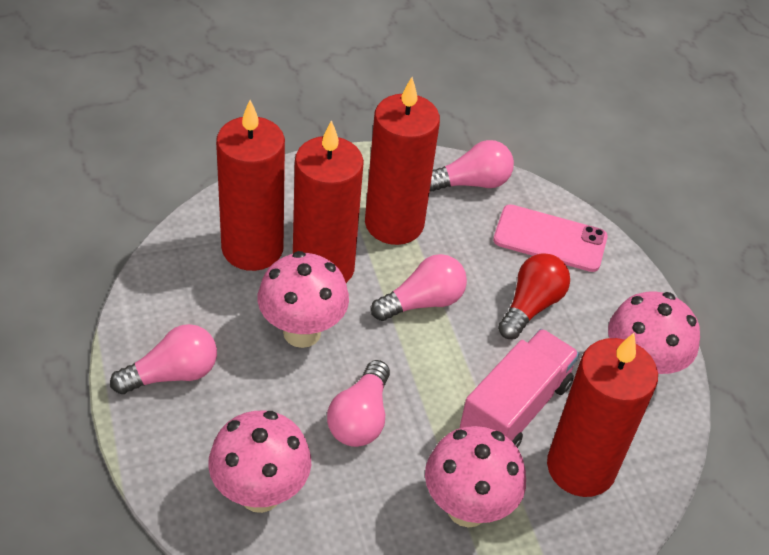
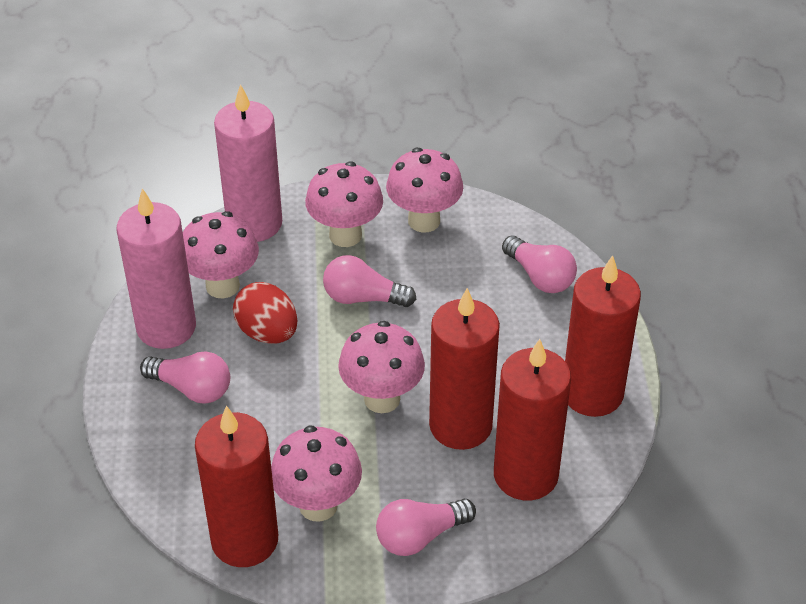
pink candle: 0 -> 2
pink mushroom: 4 -> 5
pink phone: 1 -> 0
pink truck: 1 -> 0
red egg: 0 -> 1
red light bulb: 1 -> 0

